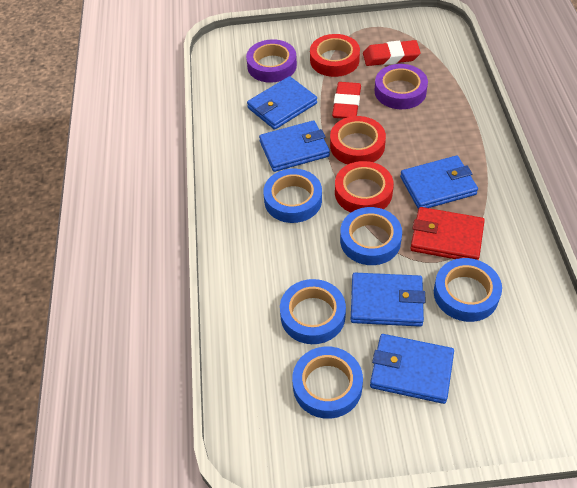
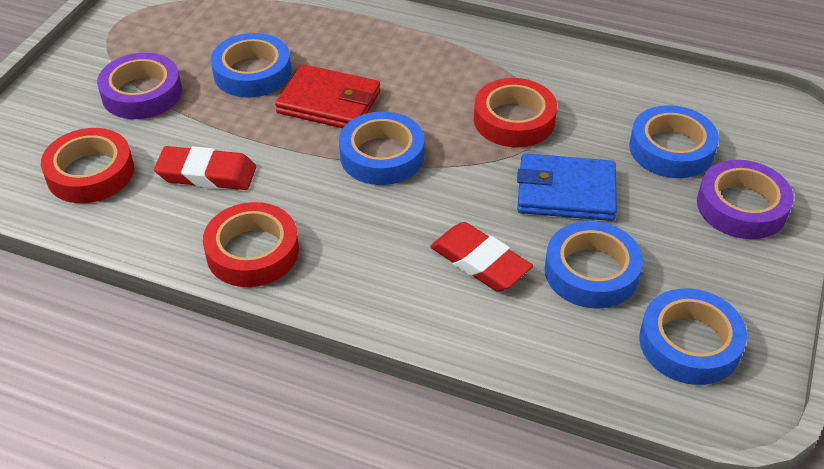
blue wallet: 5 -> 1

